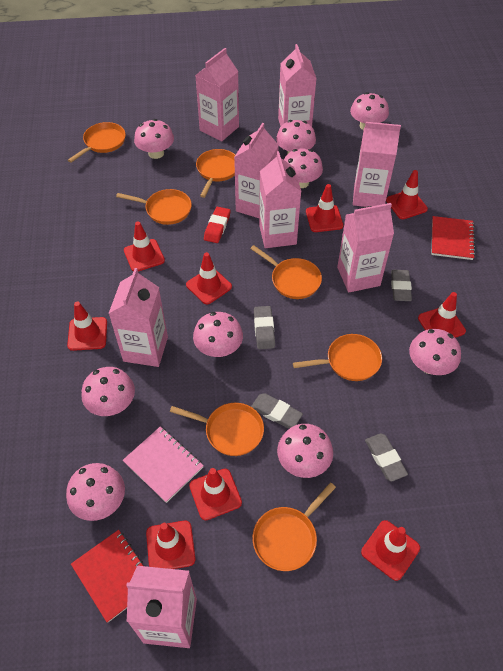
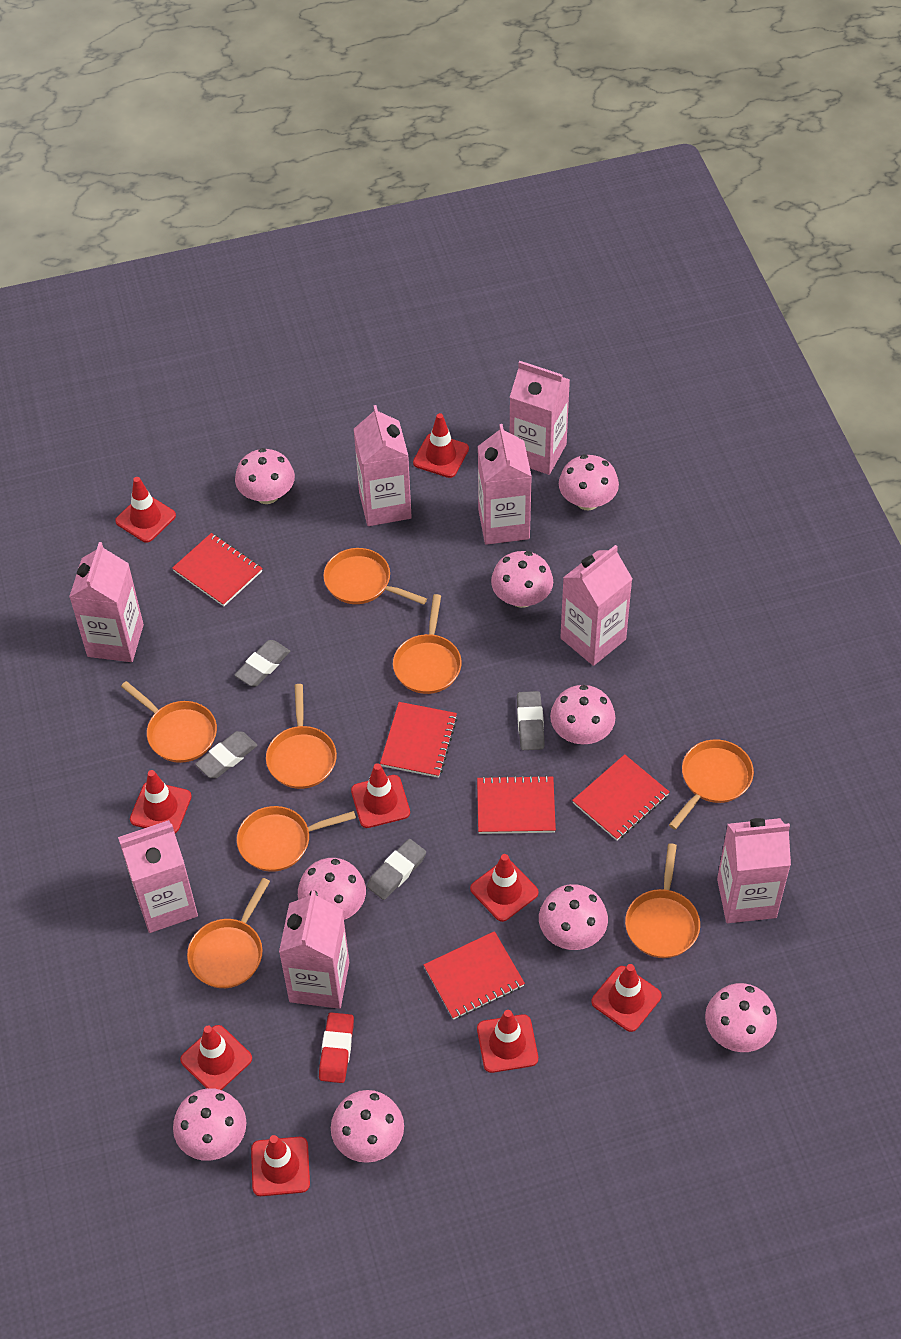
orange pan: 7 -> 8
pink notebook: 1 -> 0
red notebook: 2 -> 5

